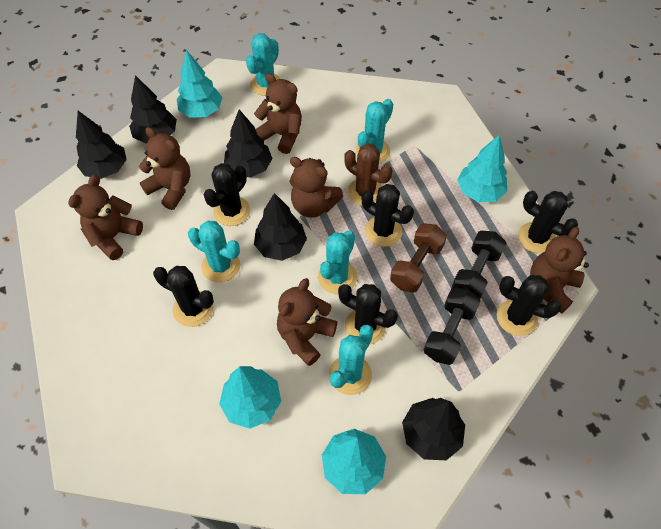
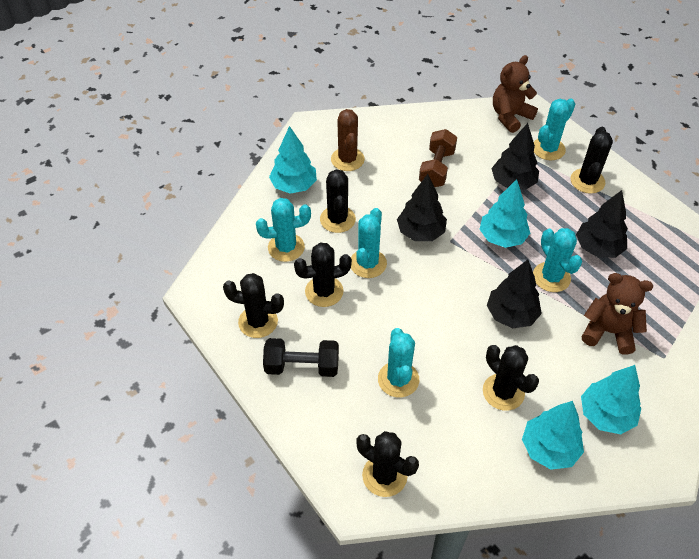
black dumbbell: 2 -> 1
black tree: 5 -> 4
brown teddy bear: 6 -> 2

